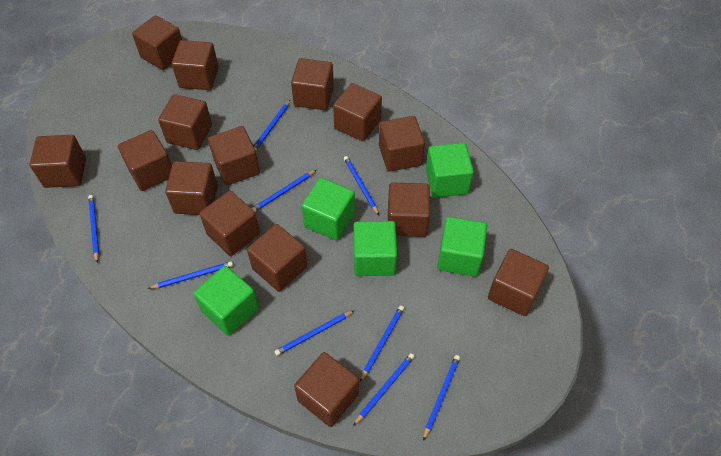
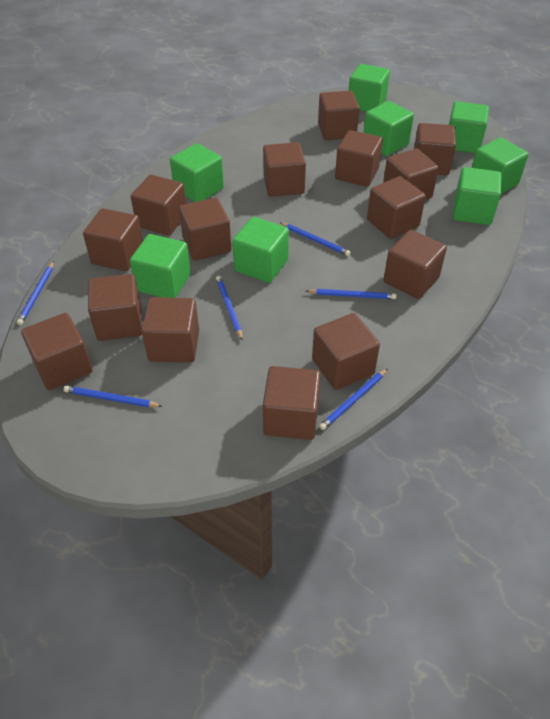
blue pencil: 9 -> 6
green cube: 5 -> 8

